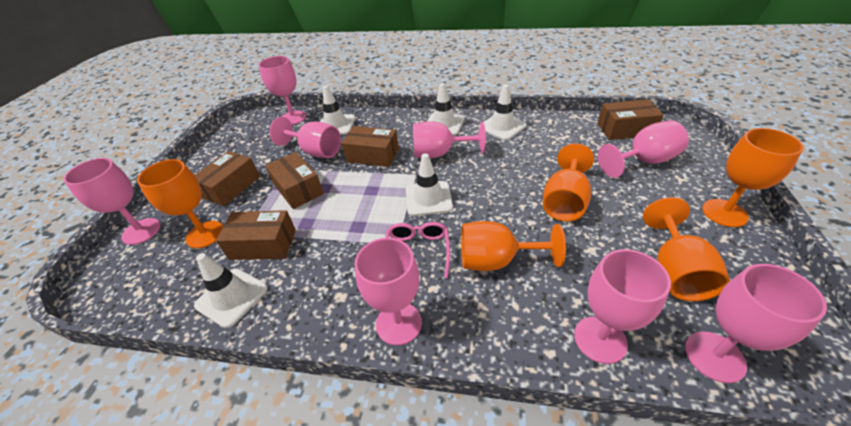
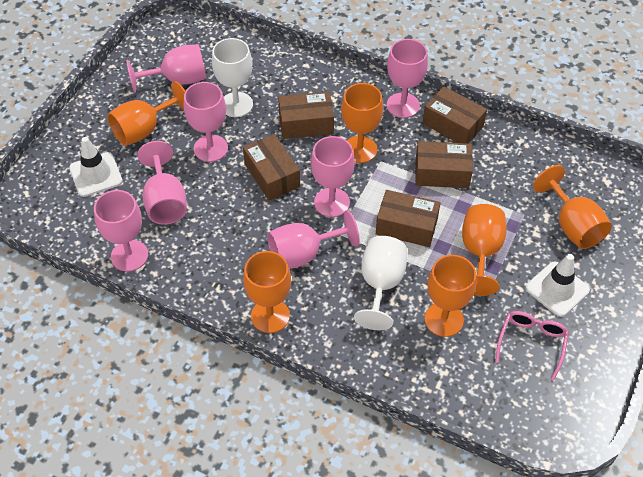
orange goblet: 5 -> 6
pink goblet: 8 -> 7
white goblet: 0 -> 2
white traffic cone: 5 -> 2

